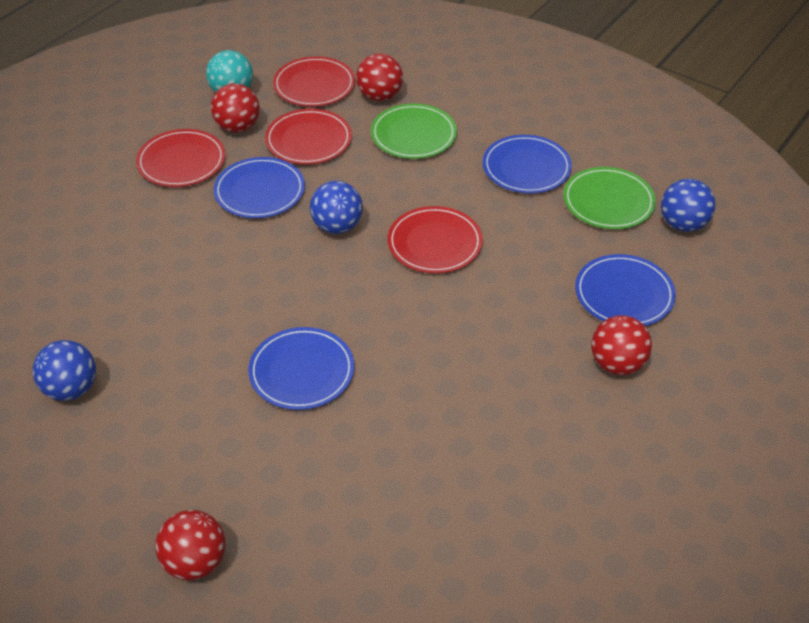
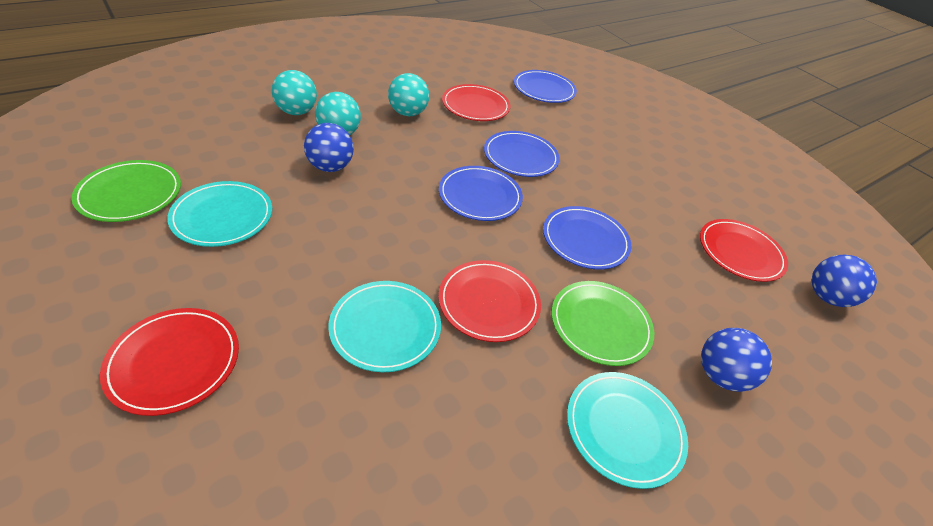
red ball: 4 -> 0
turquoise ball: 1 -> 3
turquoise plate: 0 -> 3

